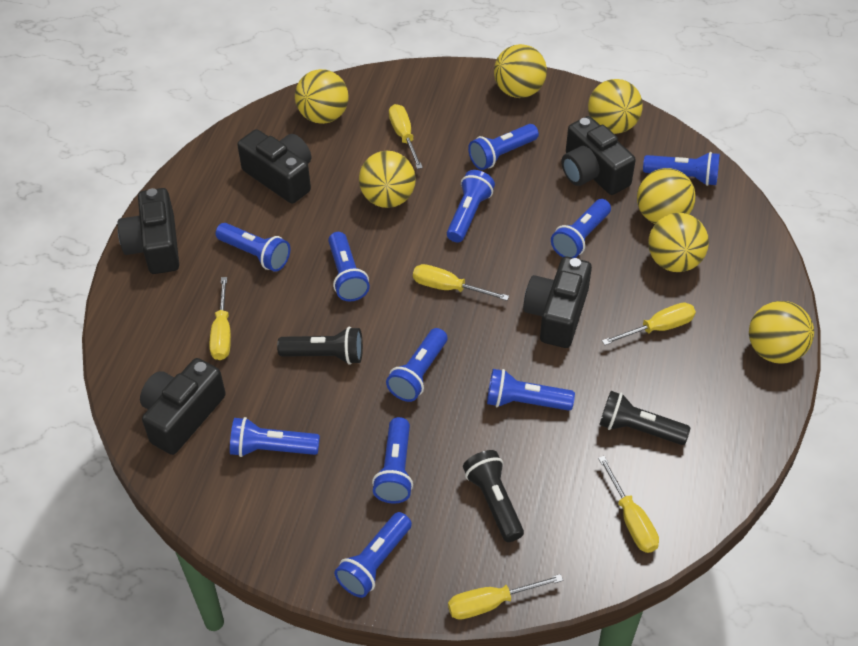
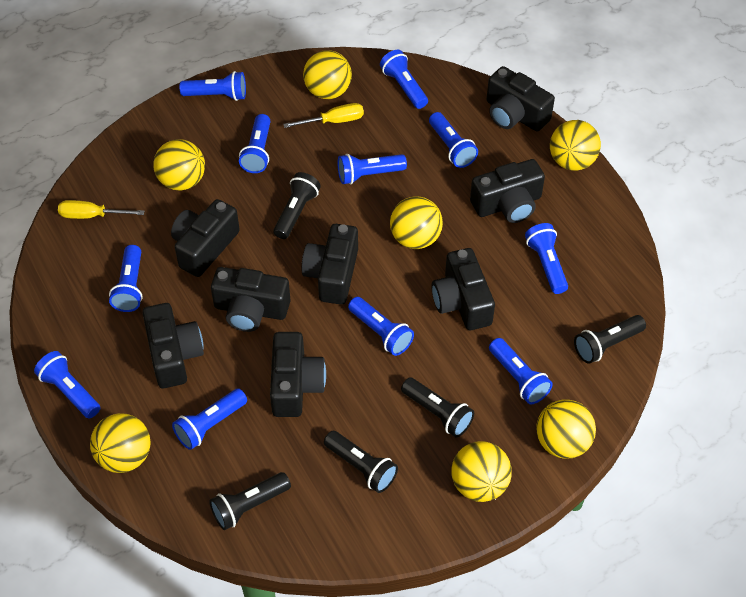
black camera: 5 -> 8
black flashlight: 3 -> 5
yellow screwdriver: 6 -> 2

